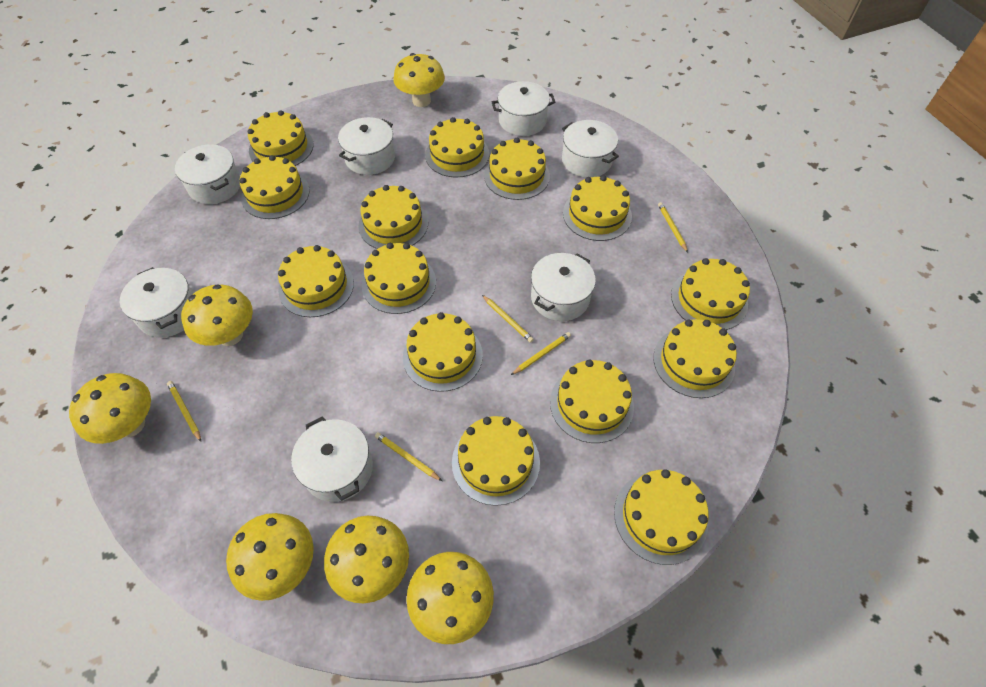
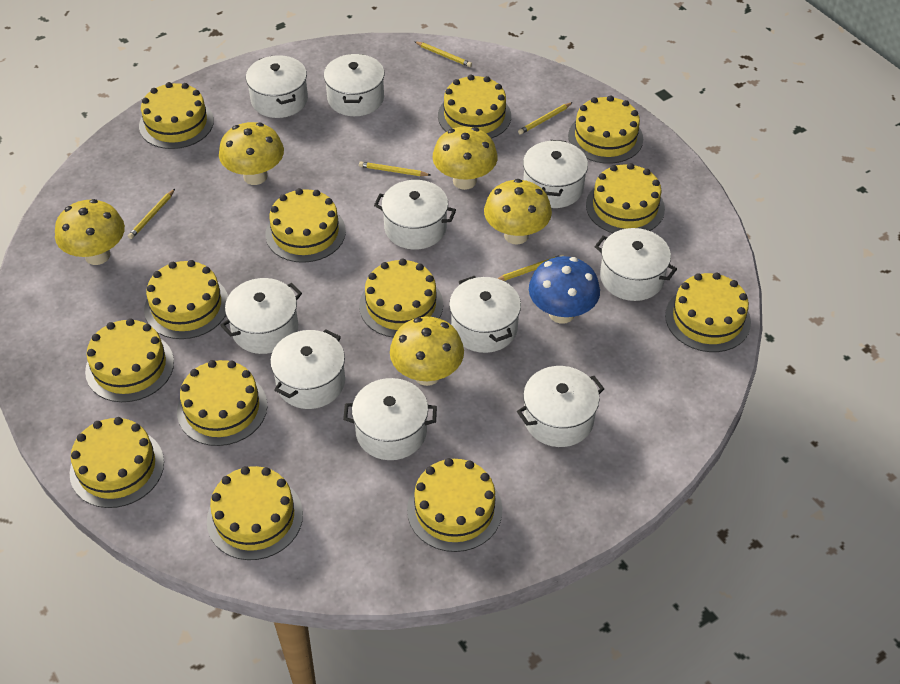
blue mushroom: 0 -> 1
white pot: 7 -> 10
yellow cake: 14 -> 13
yellow mushroom: 6 -> 5

